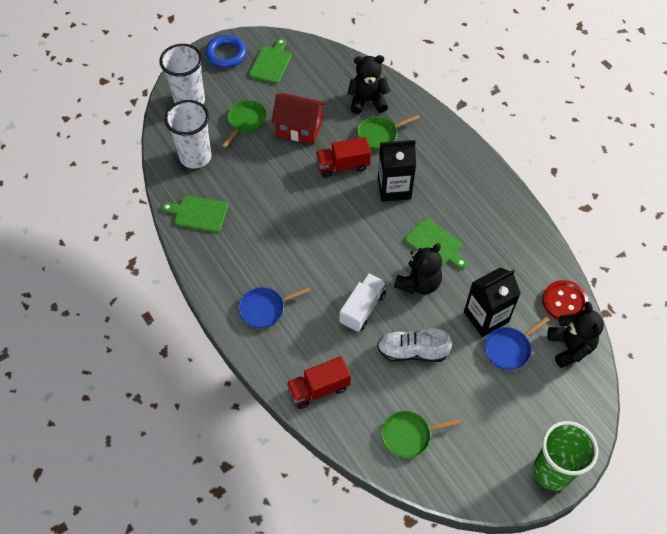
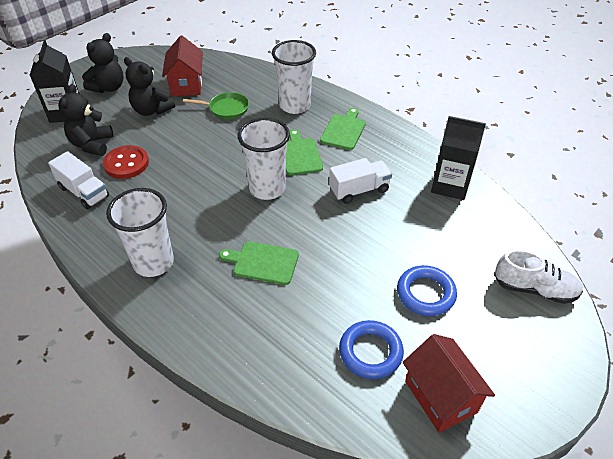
blue pan: 2 -> 0
blue ring: 1 -> 2
green cup: 1 -> 0
green pan: 3 -> 1
red house: 1 -> 2
red truck: 2 -> 0
white cup: 2 -> 3
white truck: 1 -> 2

